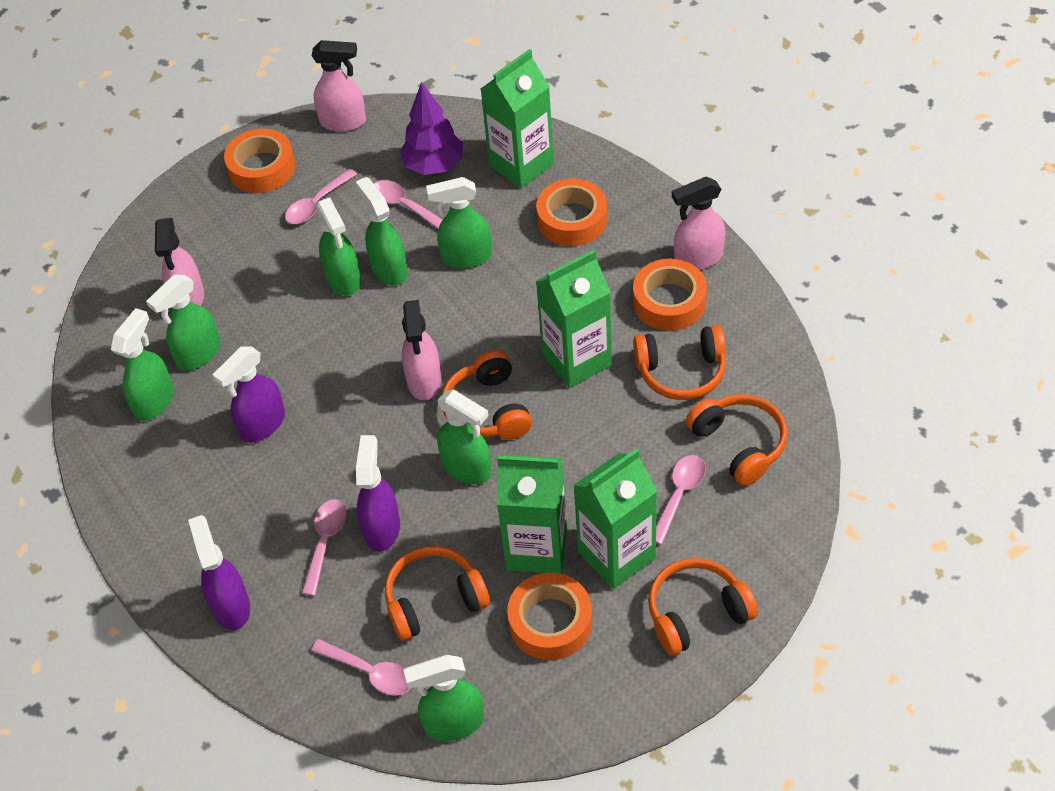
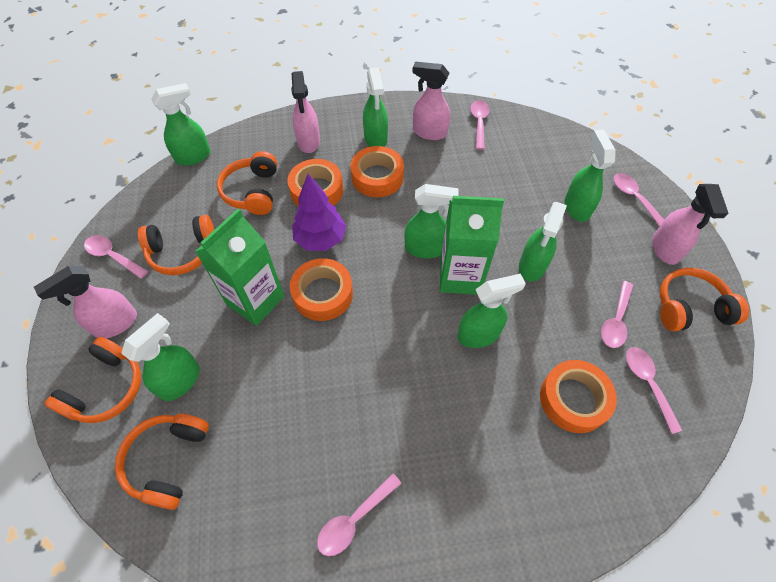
green carton: 4 -> 2
pink spoon: 5 -> 6
purple spray bottle: 3 -> 0

